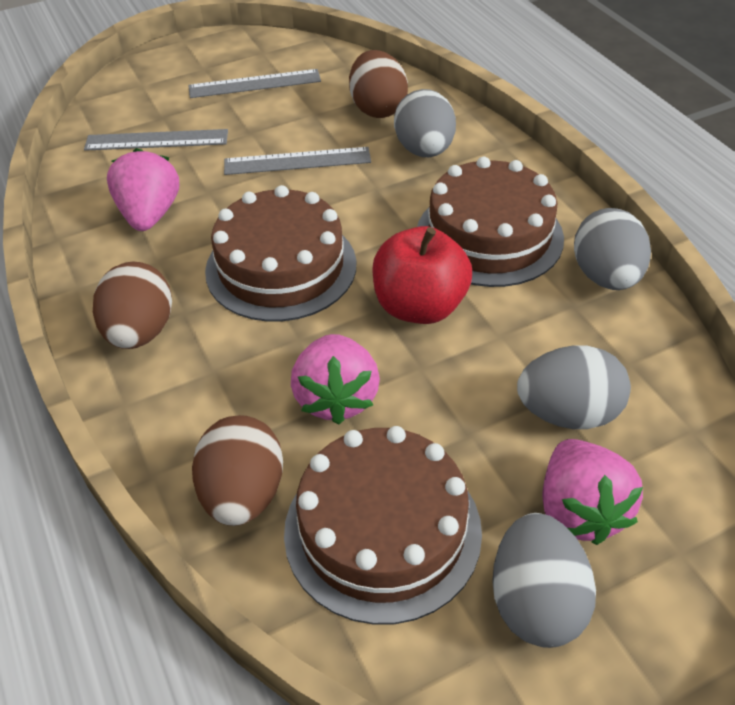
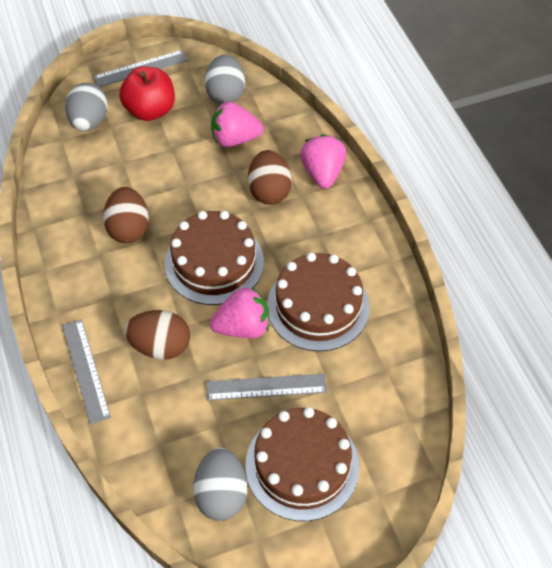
grey egg: 4 -> 3

